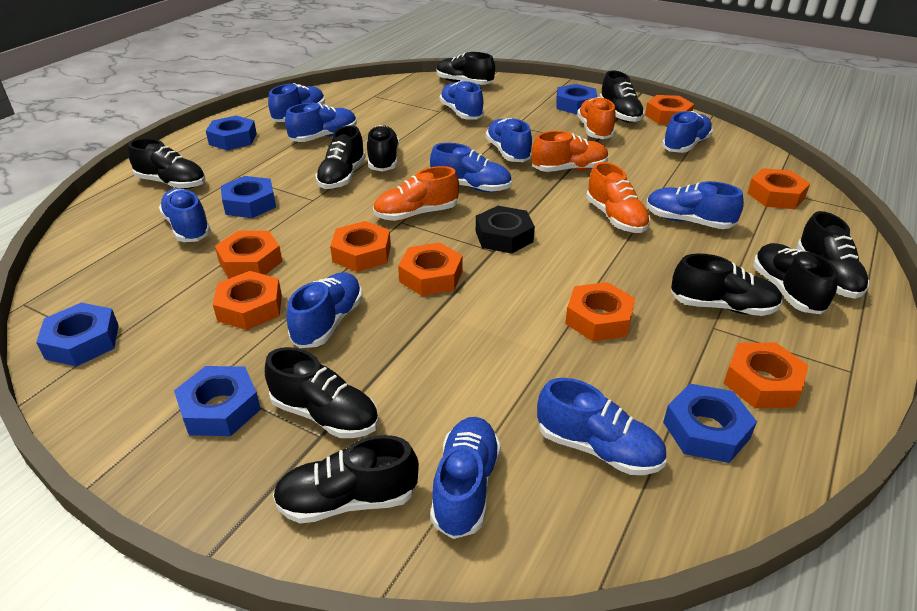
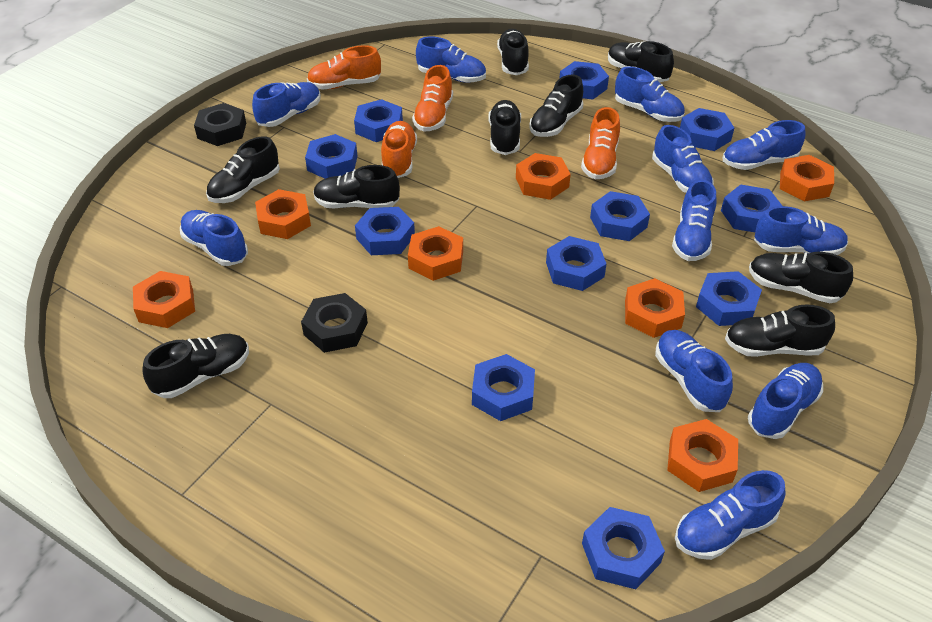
black nut: 1 -> 2
black shoe: 10 -> 9
blue nut: 6 -> 11
orange nut: 8 -> 7

